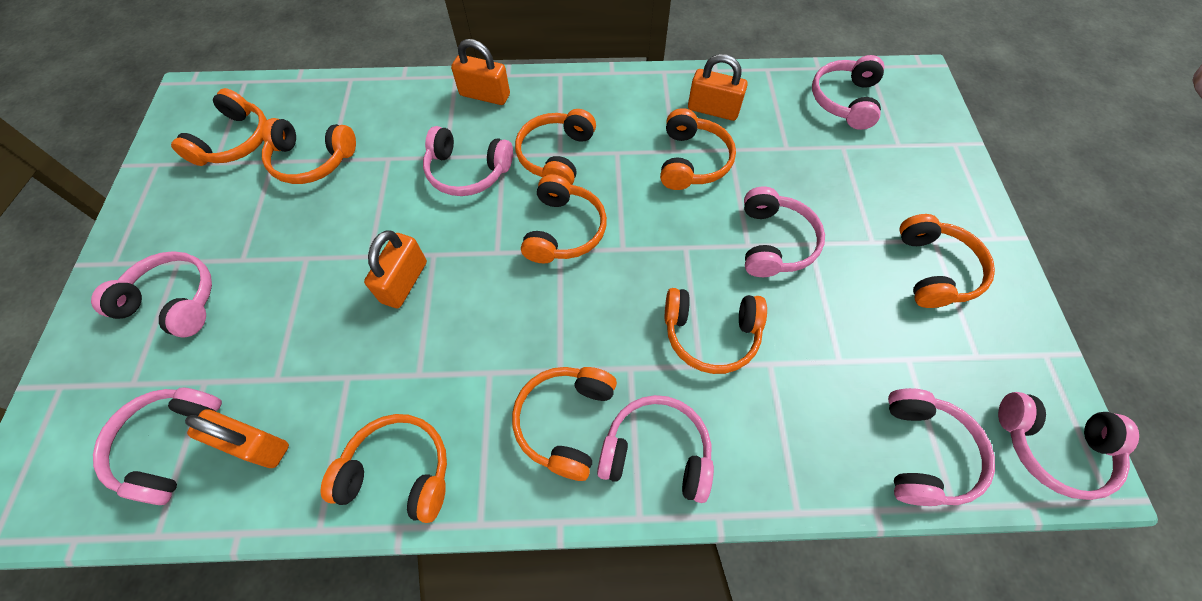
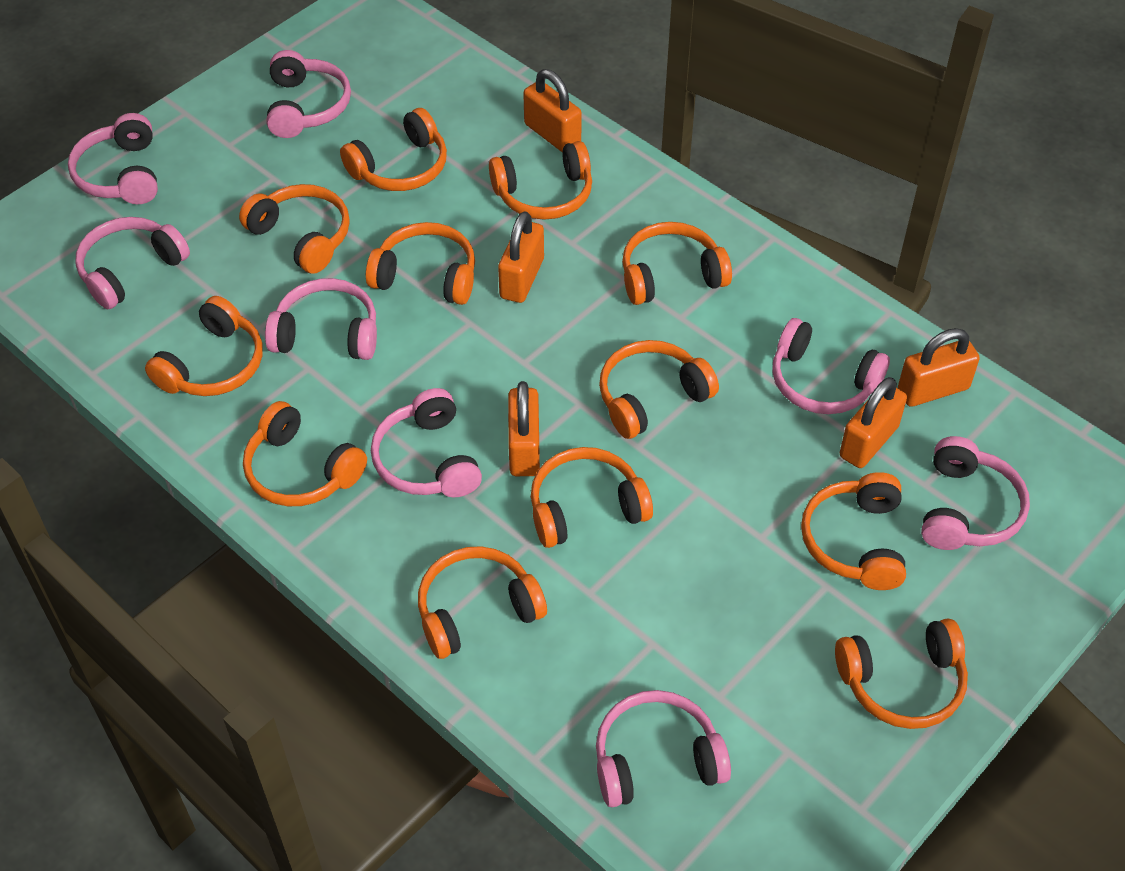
orange headphones: 9 -> 12
orange padlock: 4 -> 5

